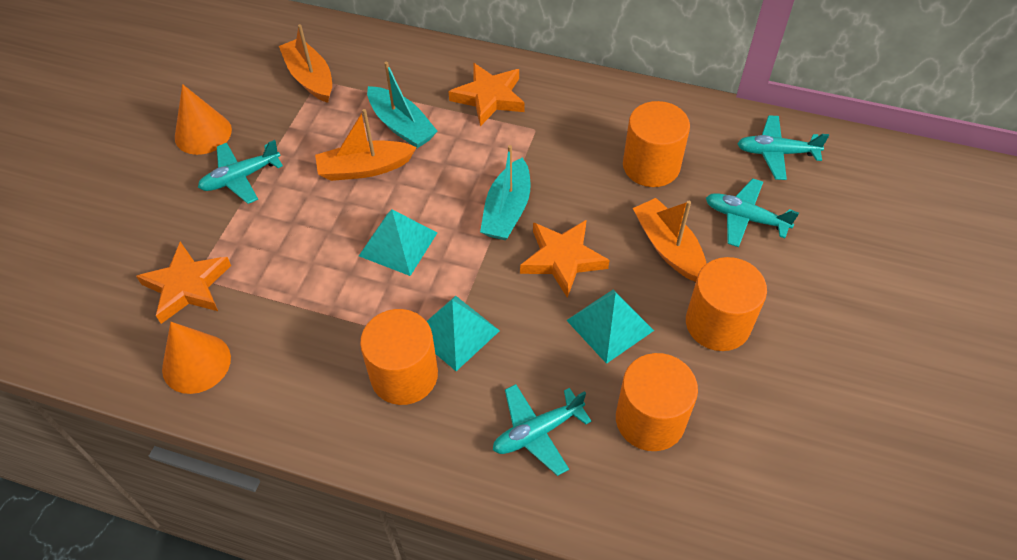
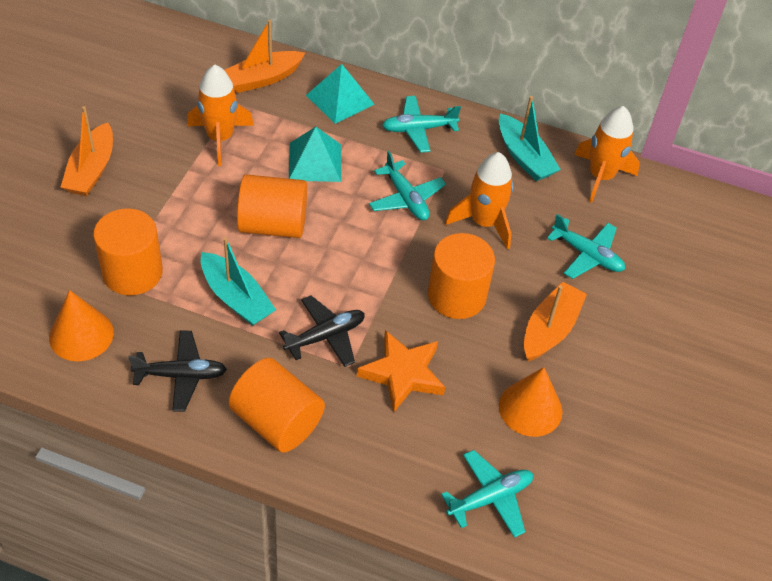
black plane: 0 -> 2
orange rocket: 0 -> 3
orange star: 3 -> 1
turquoise pyramid: 3 -> 2

